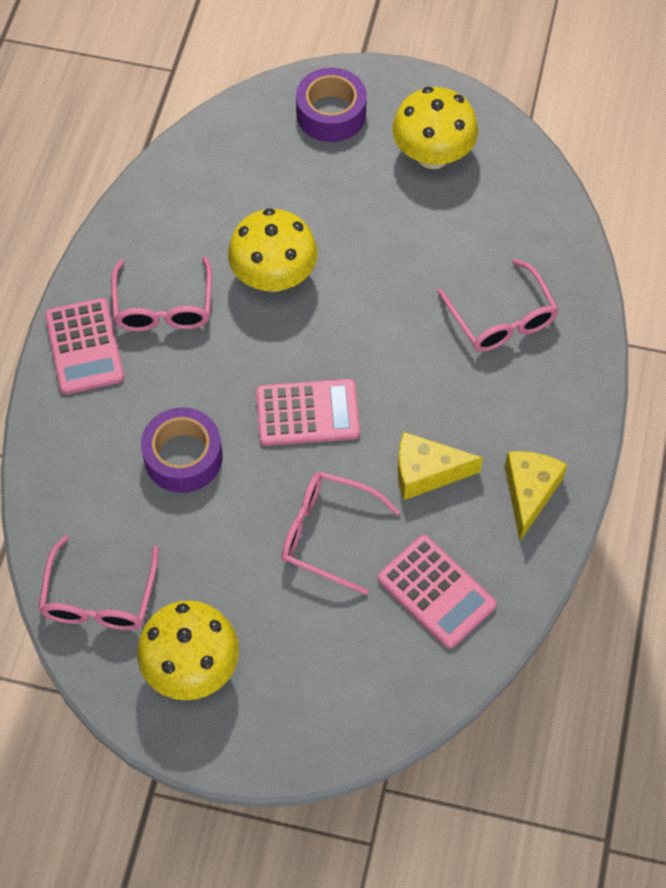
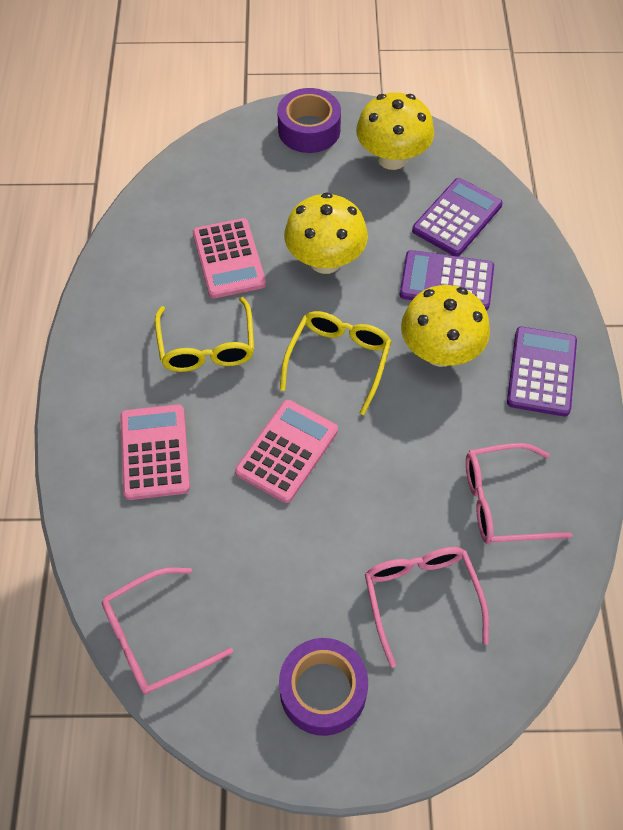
pink glasses: 4 -> 3
purple calculator: 0 -> 3
yellow cheese: 2 -> 0
yellow glasses: 0 -> 2

